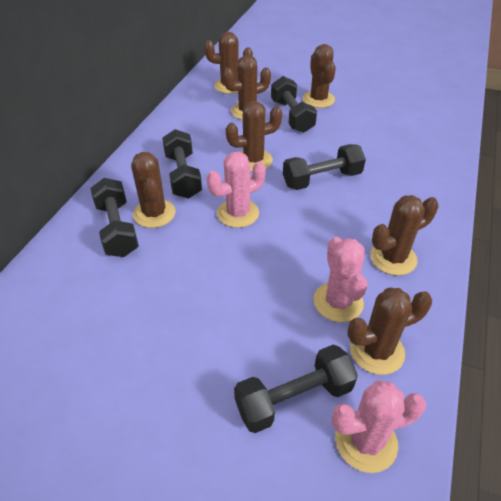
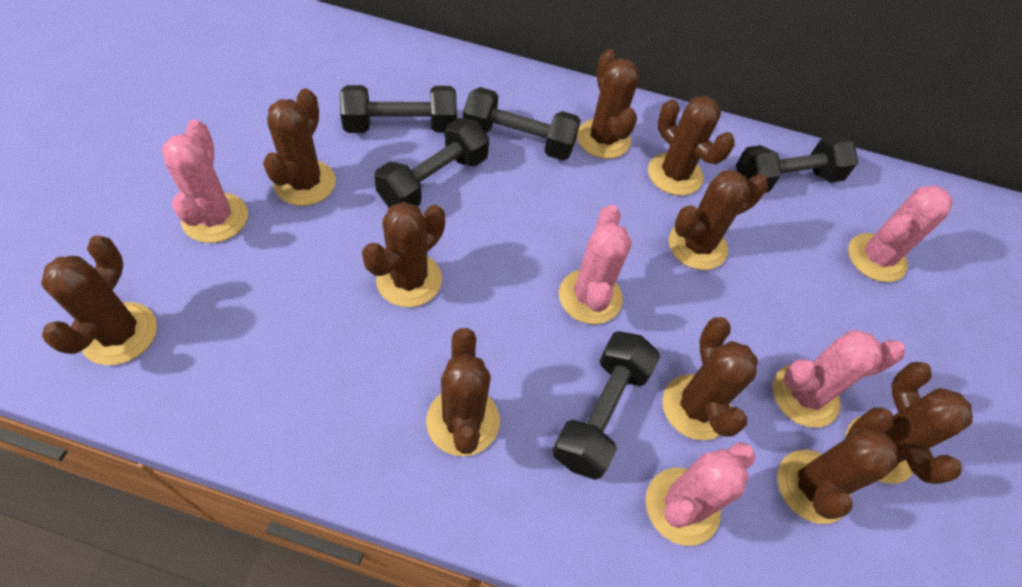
brown cactus: 7 -> 10
pink cactus: 3 -> 5

